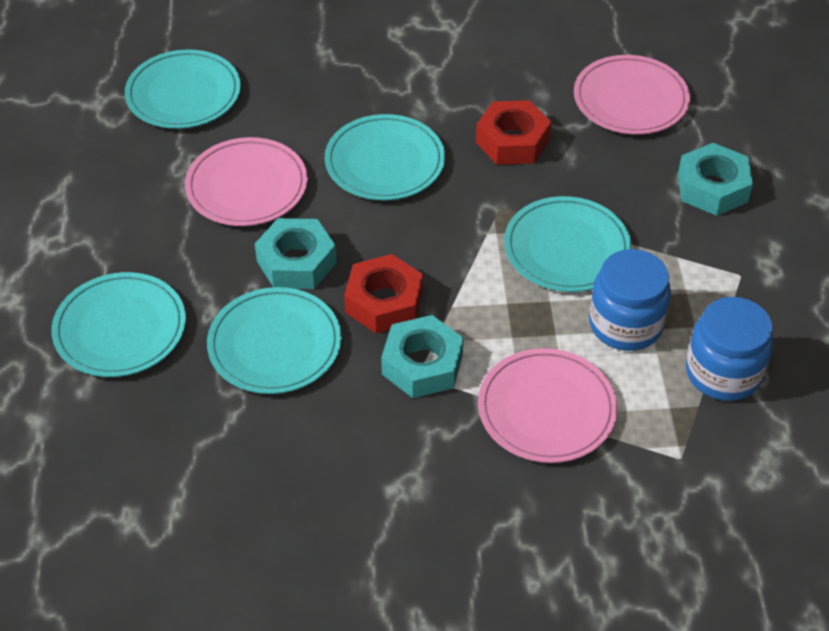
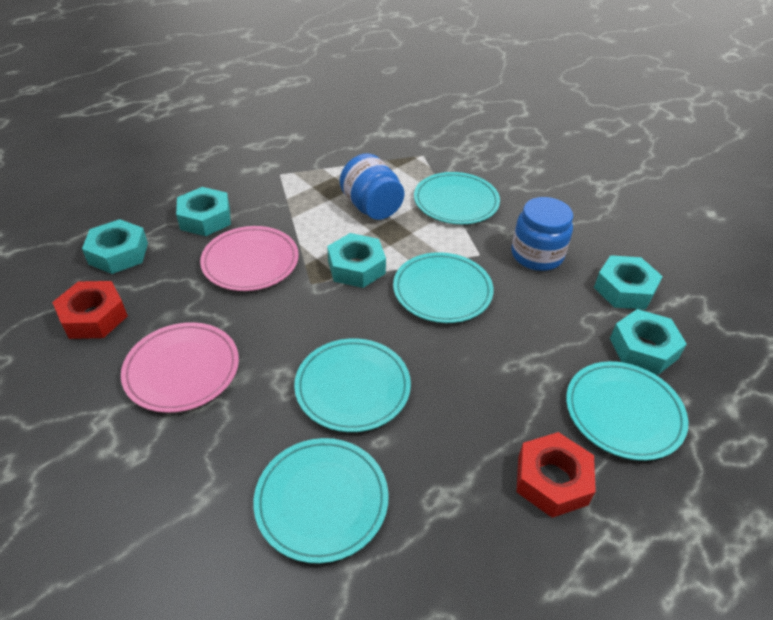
pink plate: 3 -> 2
turquoise nut: 3 -> 5

